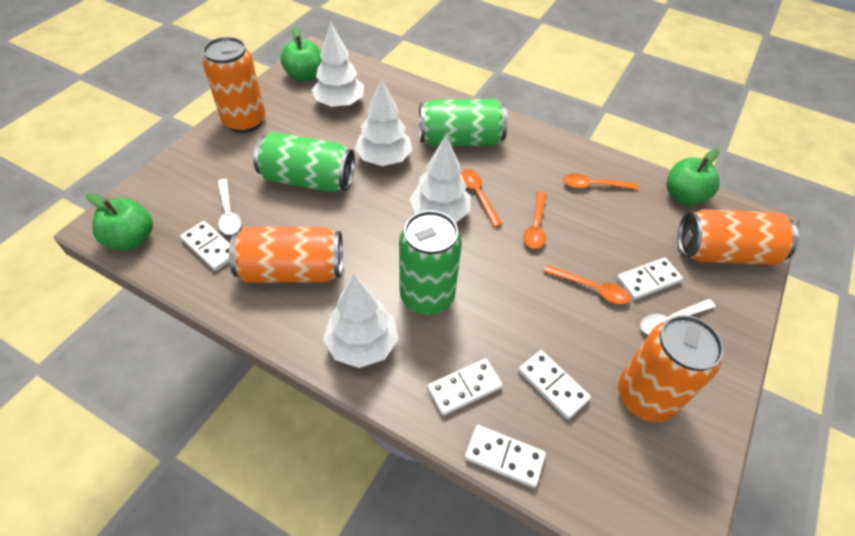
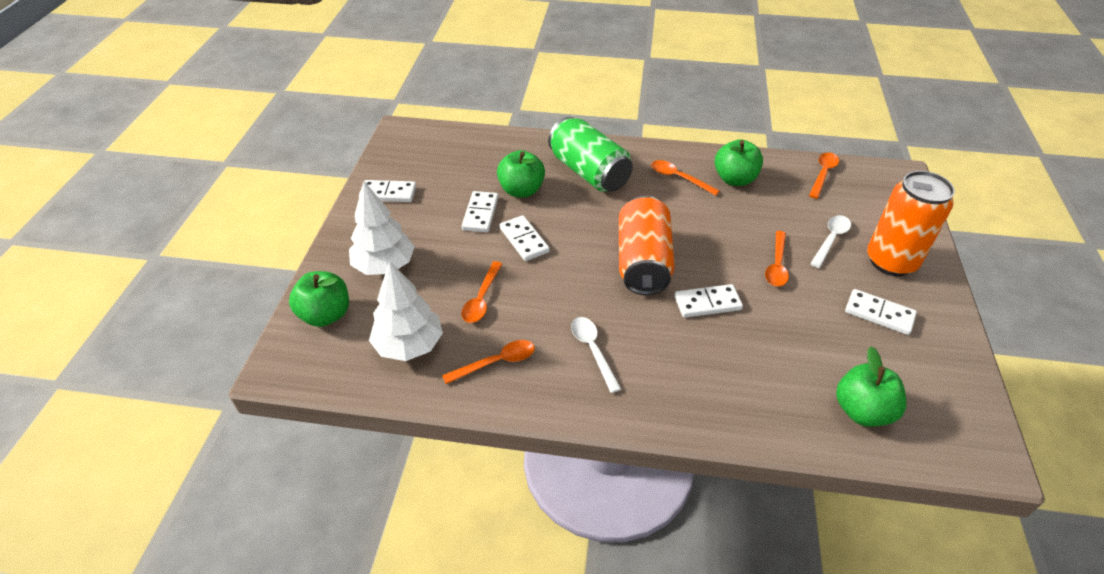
green apple: 3 -> 4
green can: 3 -> 1
orange can: 4 -> 2
orange spoon: 4 -> 5
white tree: 4 -> 2

